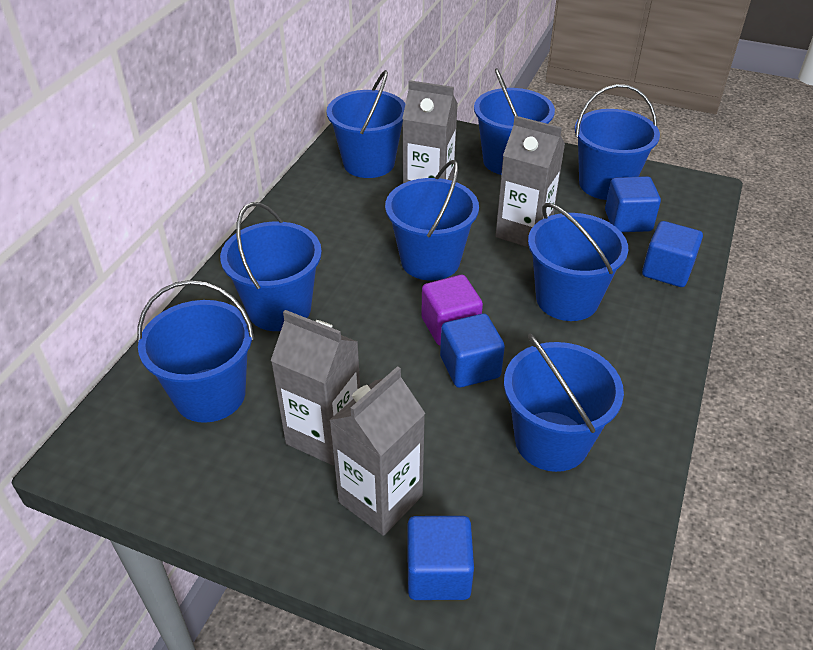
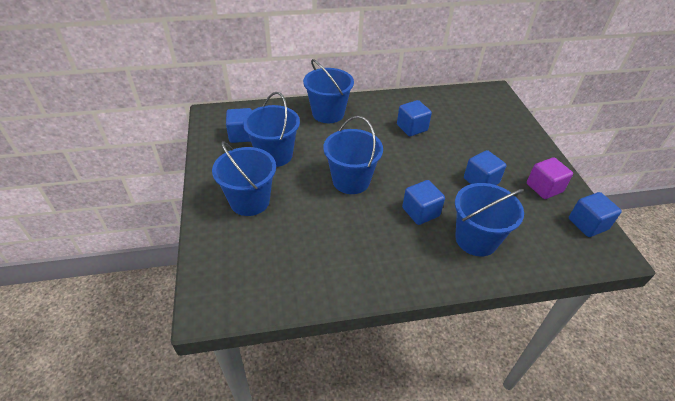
blue bucket: 8 -> 5
blue cube: 4 -> 5
grey carton: 4 -> 0

